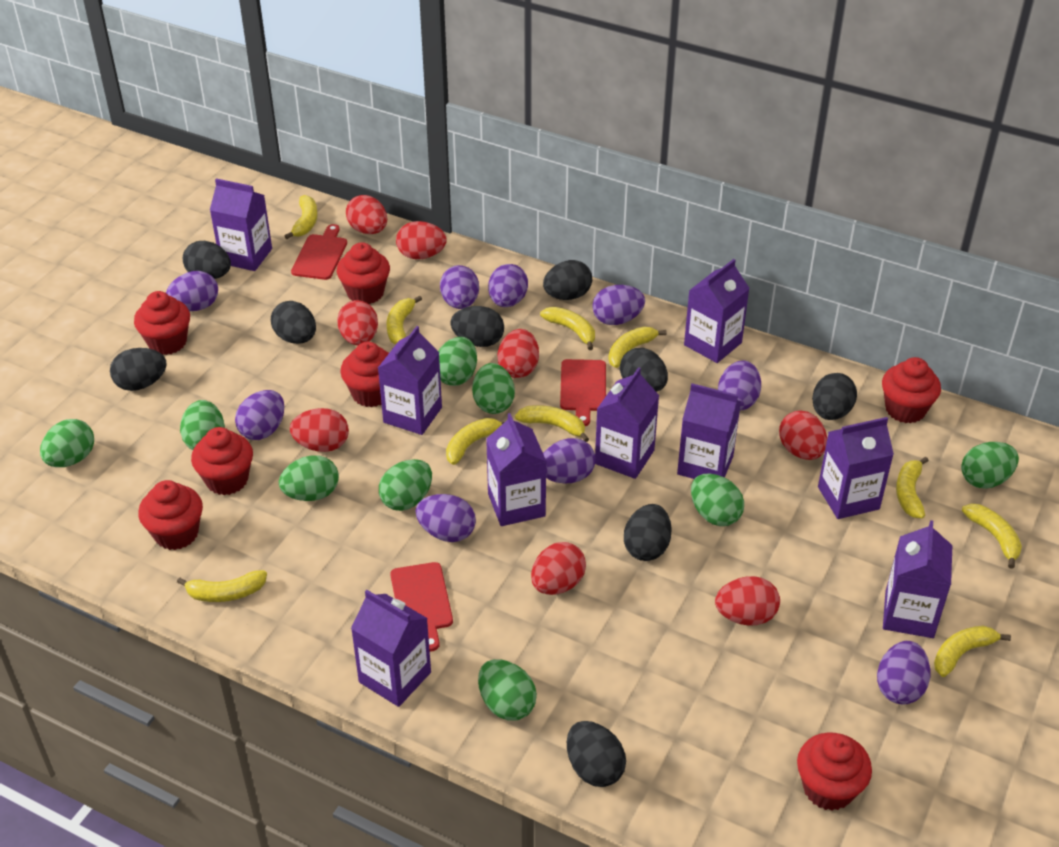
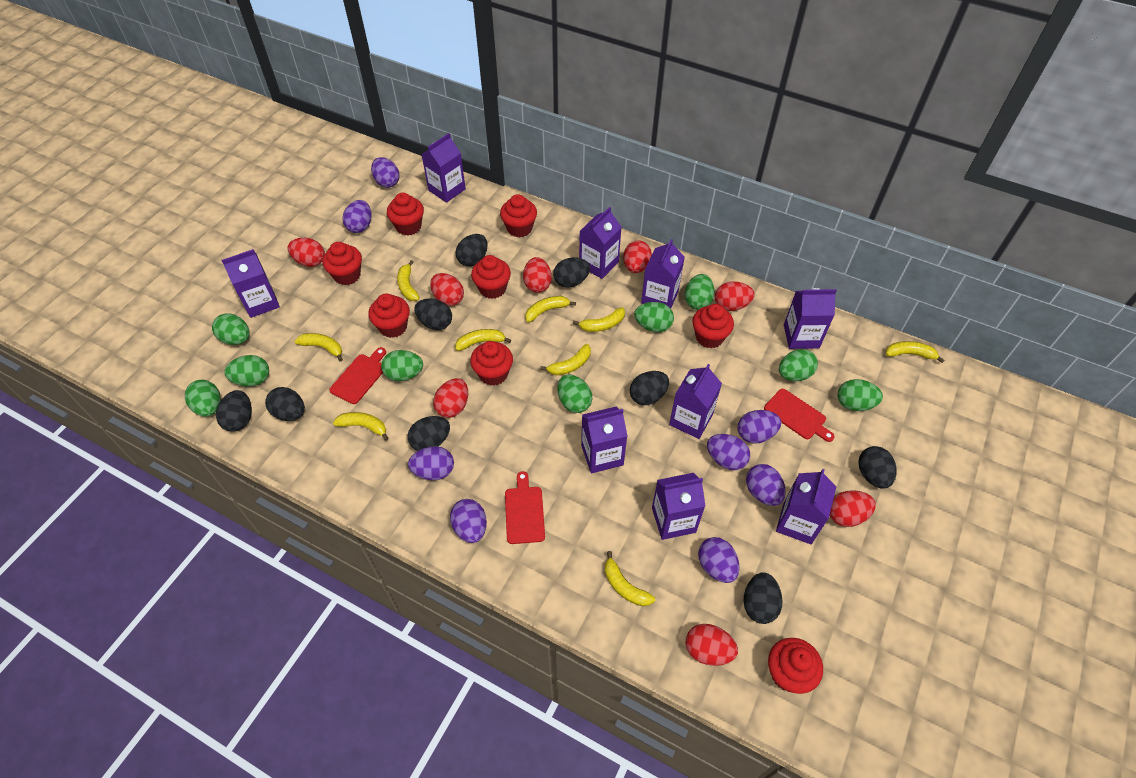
purple egg: 9 -> 8
red cupcake: 7 -> 8
yellow banana: 10 -> 9

